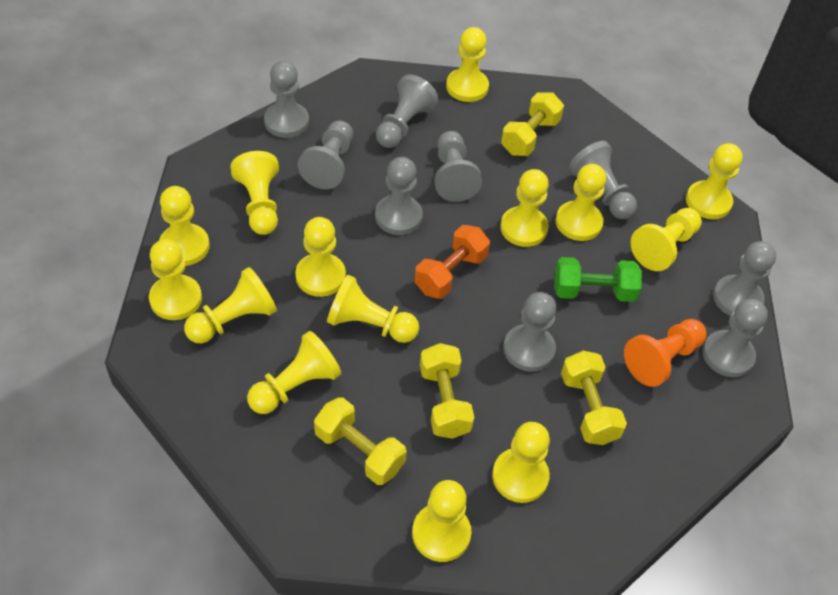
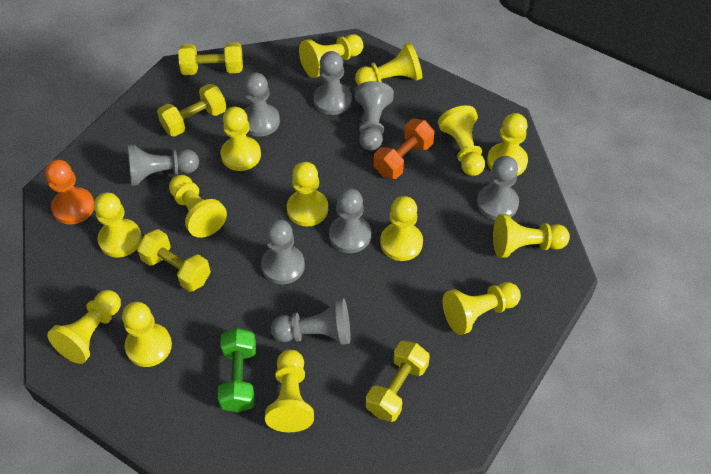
grey pawn: 9 -> 8

